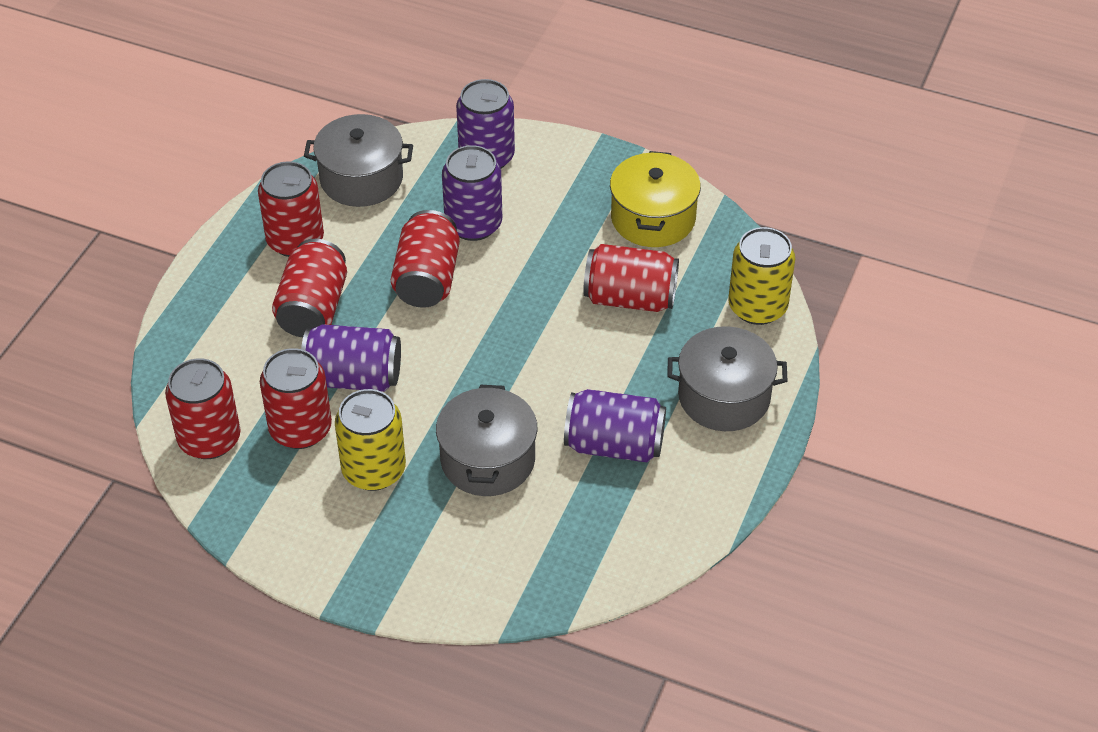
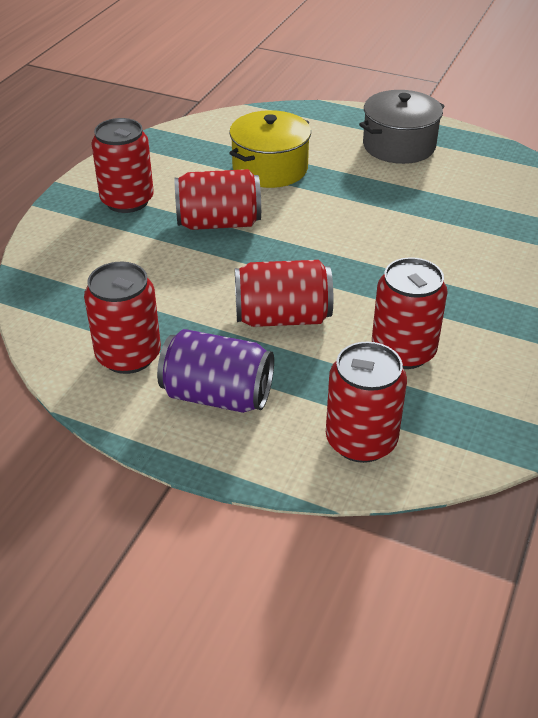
grey pot: 3 -> 1
purple can: 4 -> 1
yellow can: 2 -> 0

